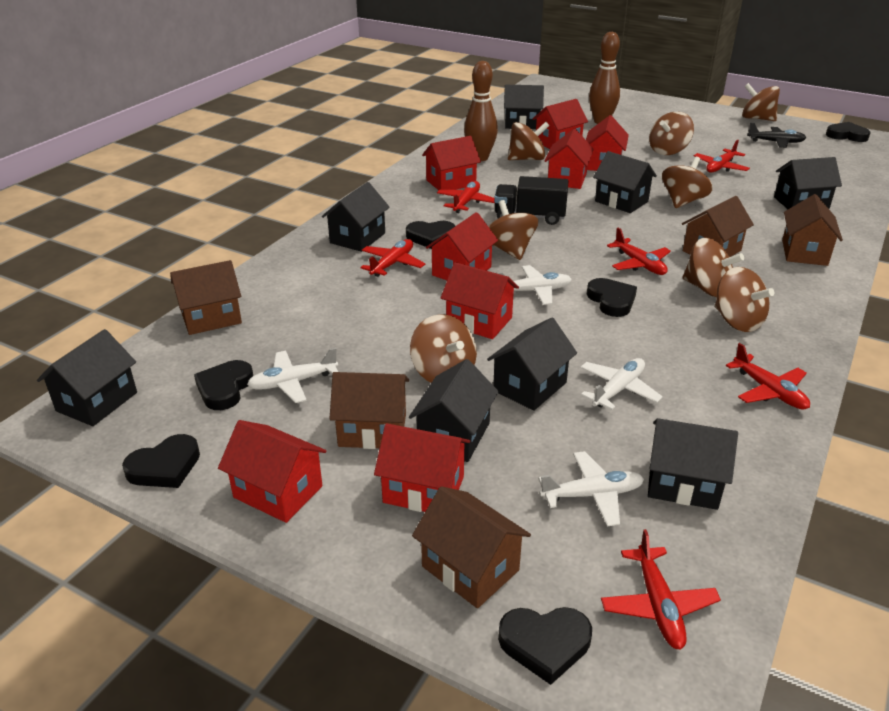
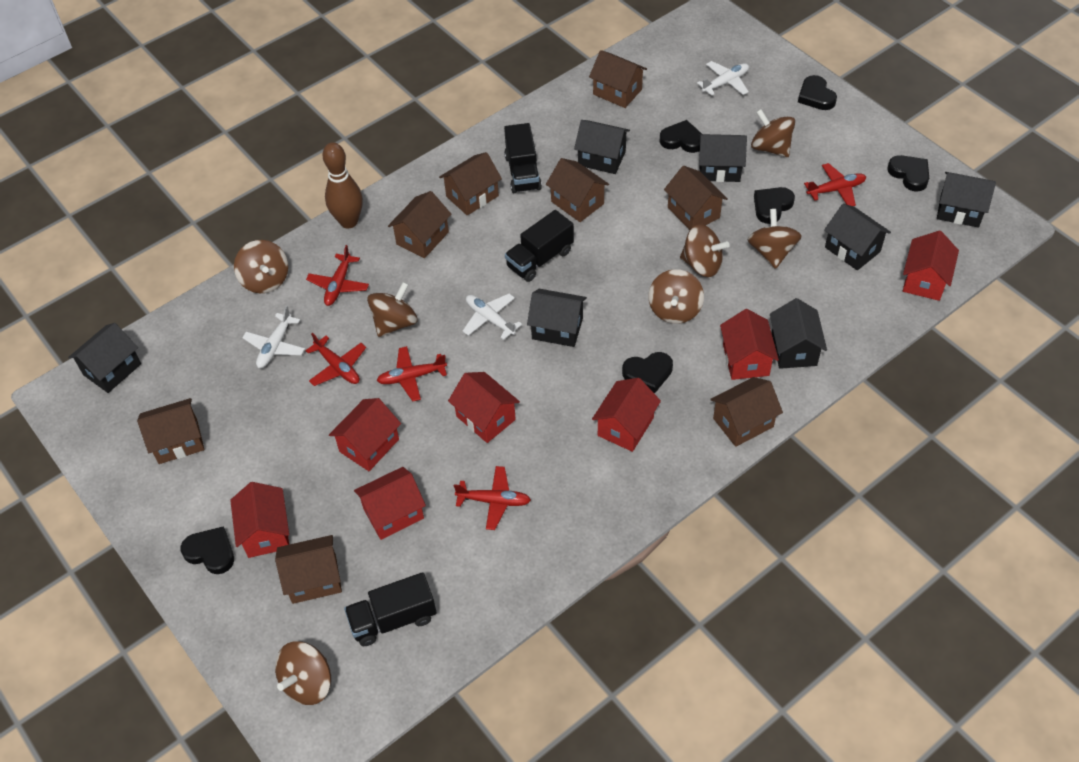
black house: 8 -> 7
black plane: 1 -> 0
black truck: 1 -> 3
brown bowling pin: 2 -> 1
brown house: 5 -> 8
brown spinning top: 8 -> 7
red house: 8 -> 7
red plane: 6 -> 5
white plane: 4 -> 3

